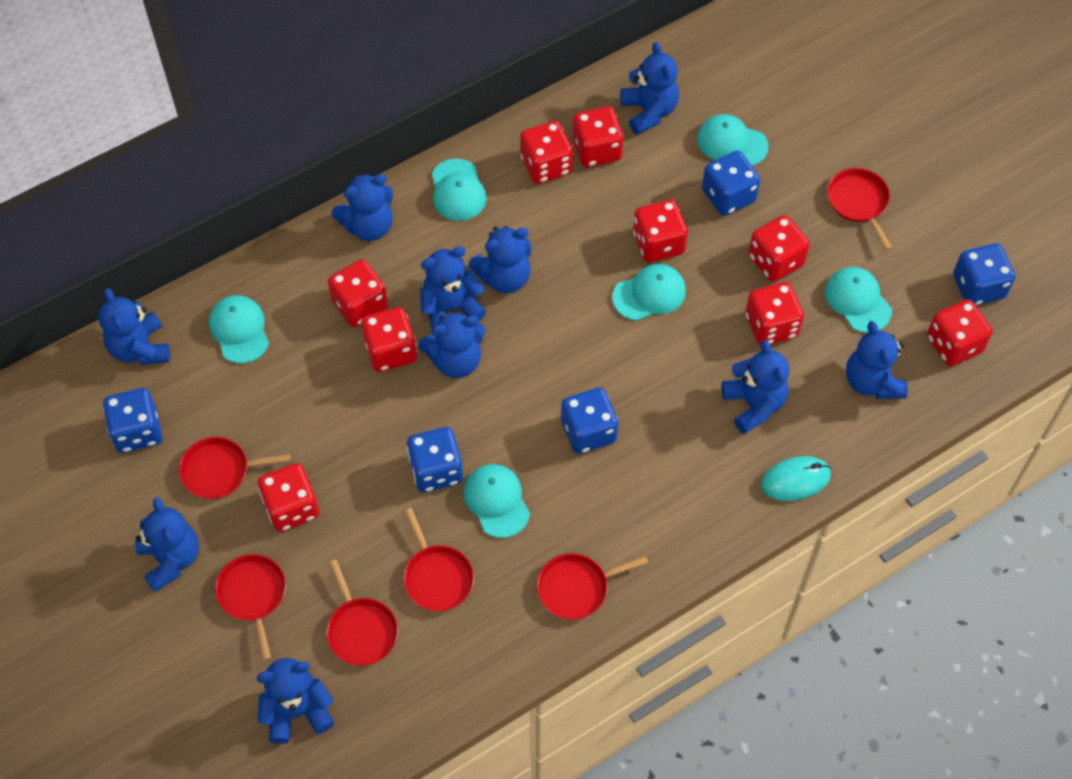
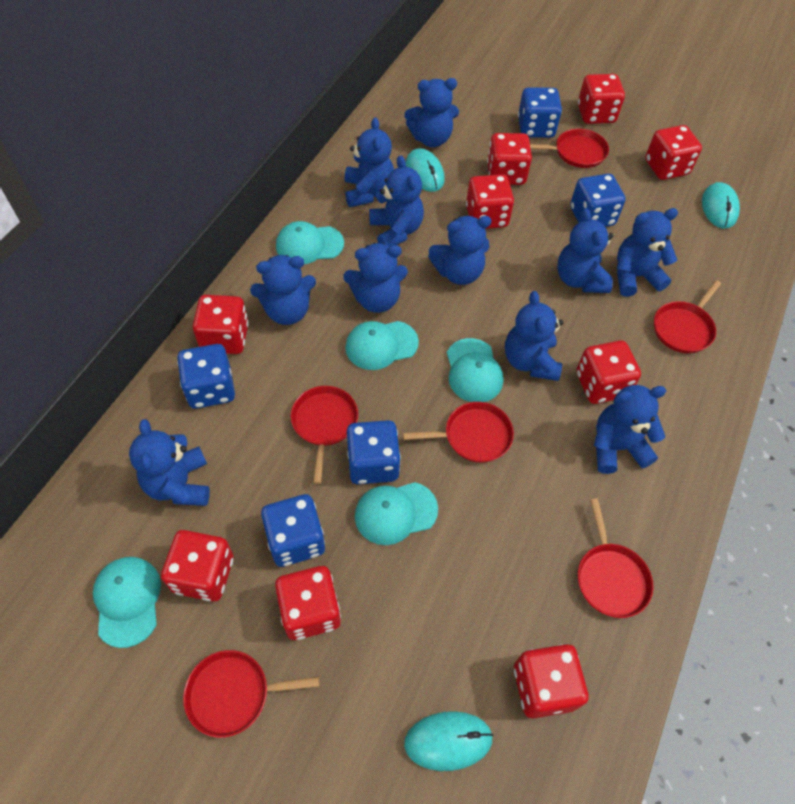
blue teddy bear: 10 -> 11
turquoise cap: 6 -> 5
turquoise mouse: 1 -> 3

